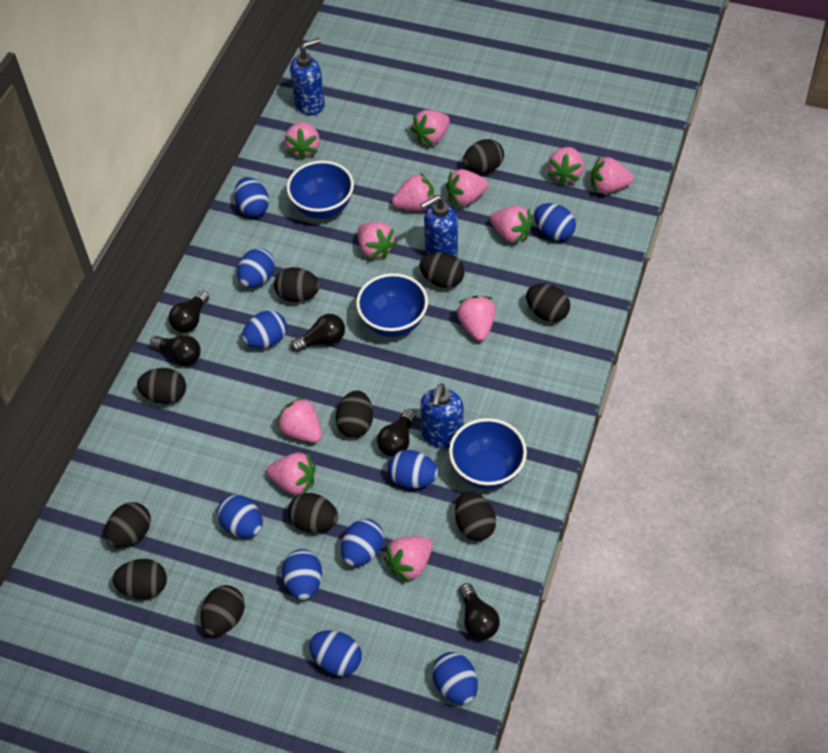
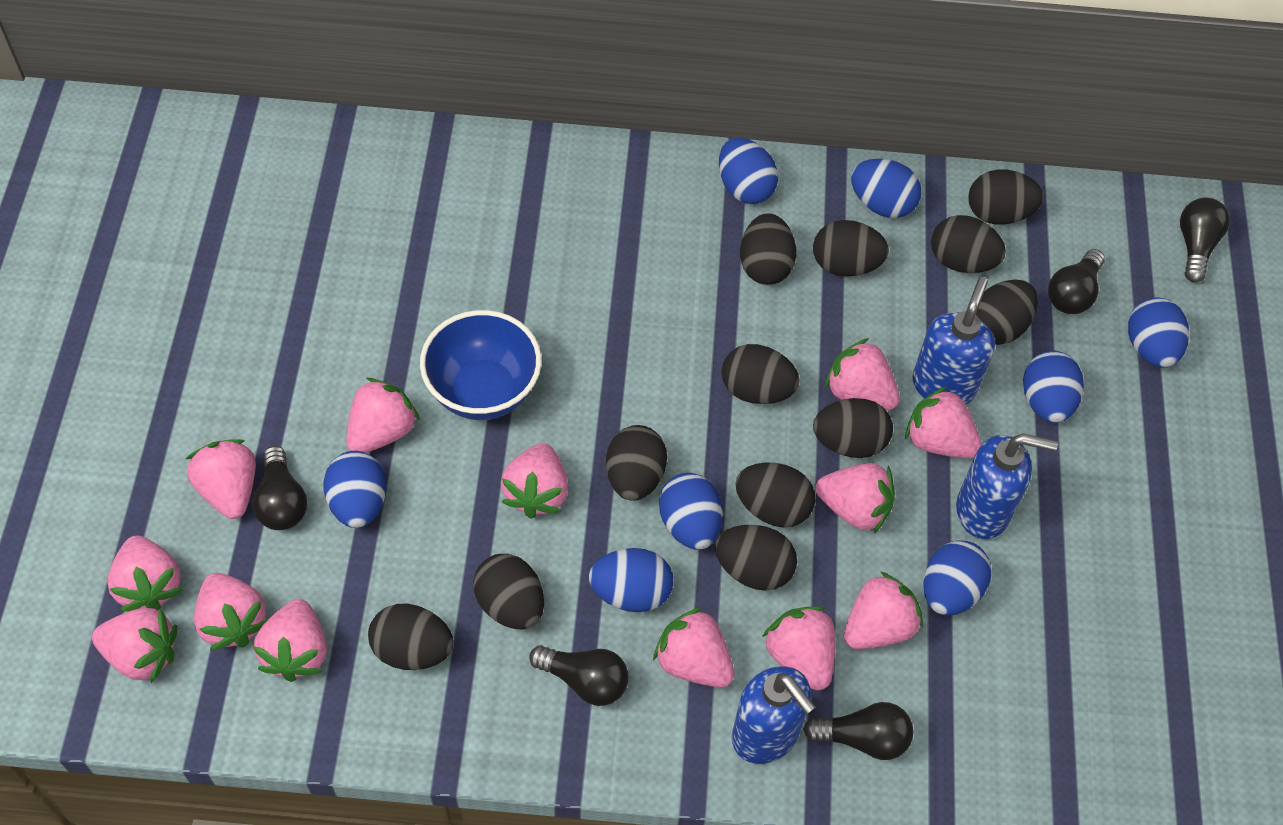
black egg: 11 -> 12
blue bowl: 3 -> 1
blue egg: 10 -> 8
pink strawberry: 12 -> 13

